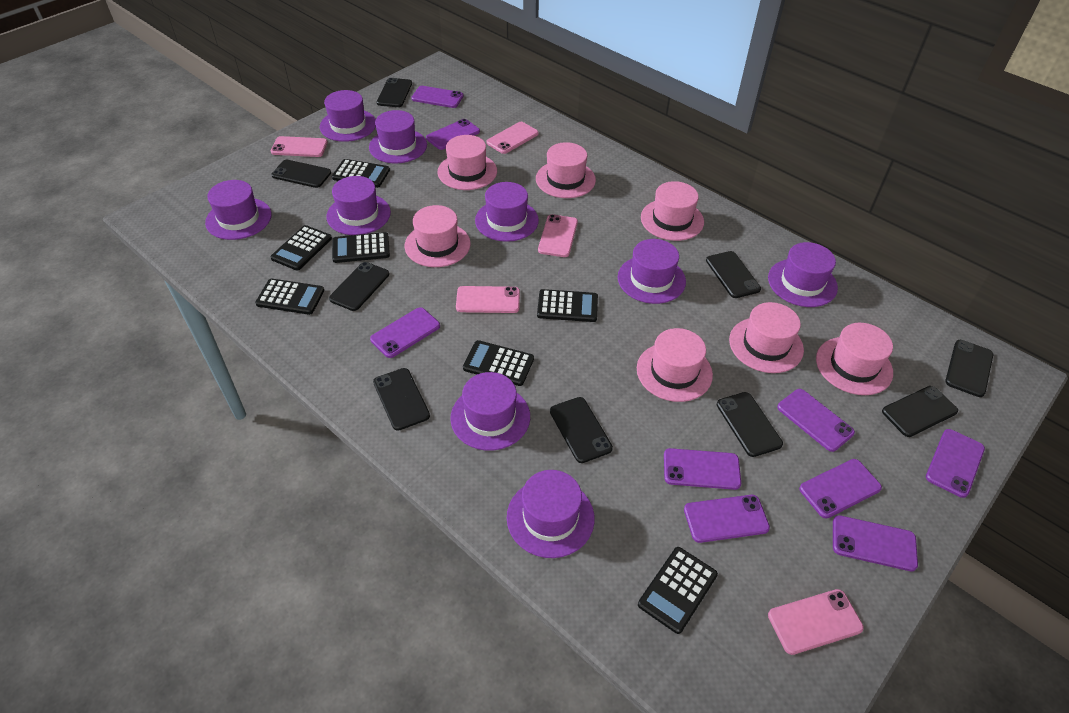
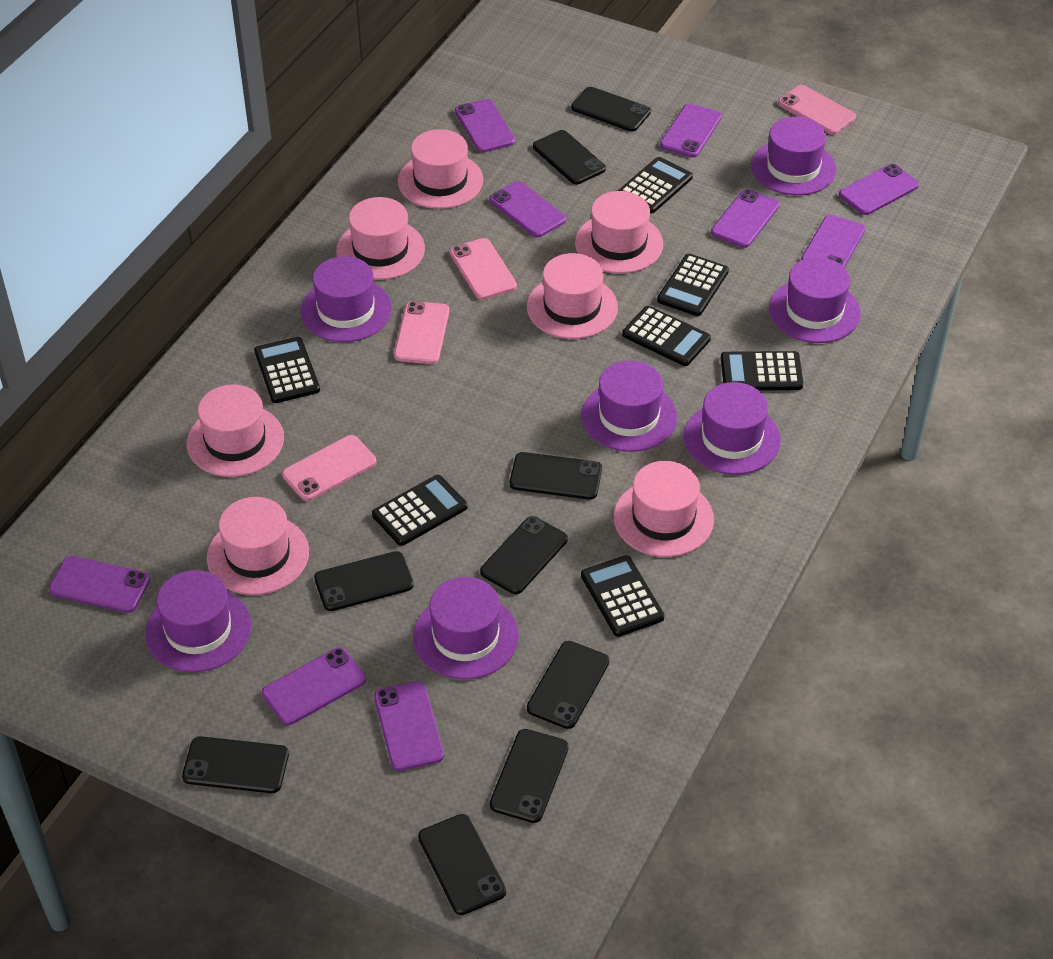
pink phone: 5 -> 4
purple hat: 9 -> 7

